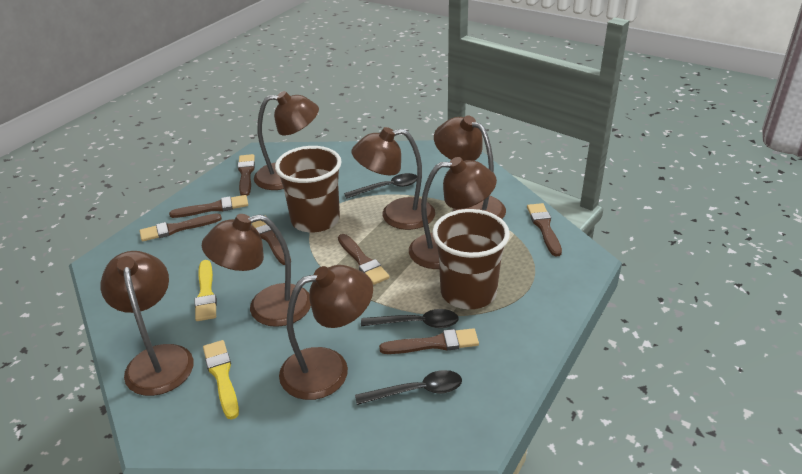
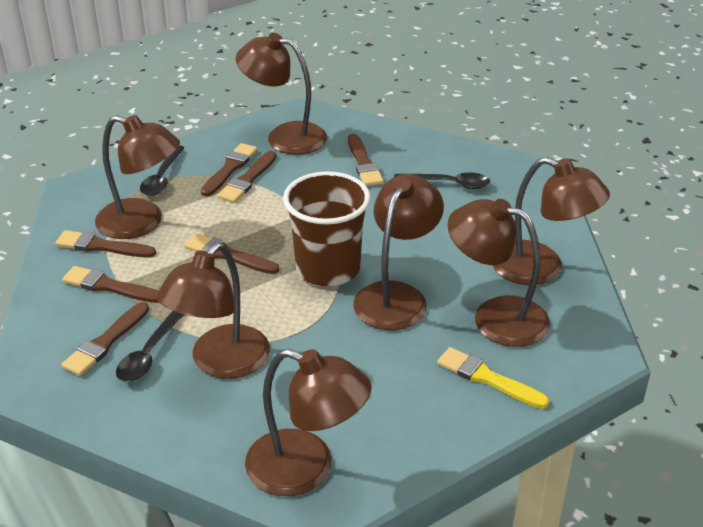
brown cup: 2 -> 1
yellow brush: 2 -> 1

